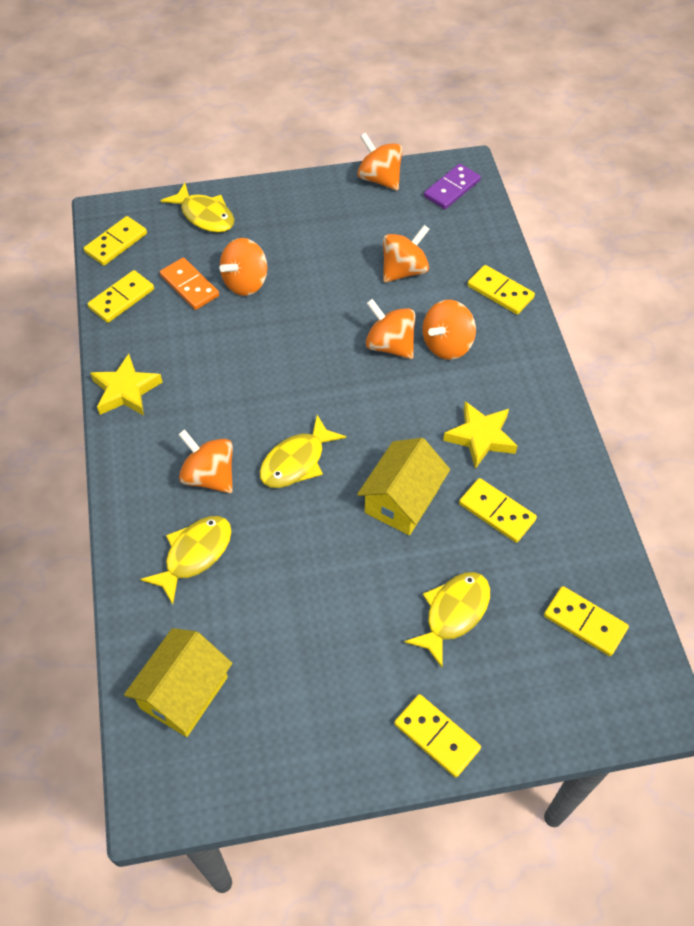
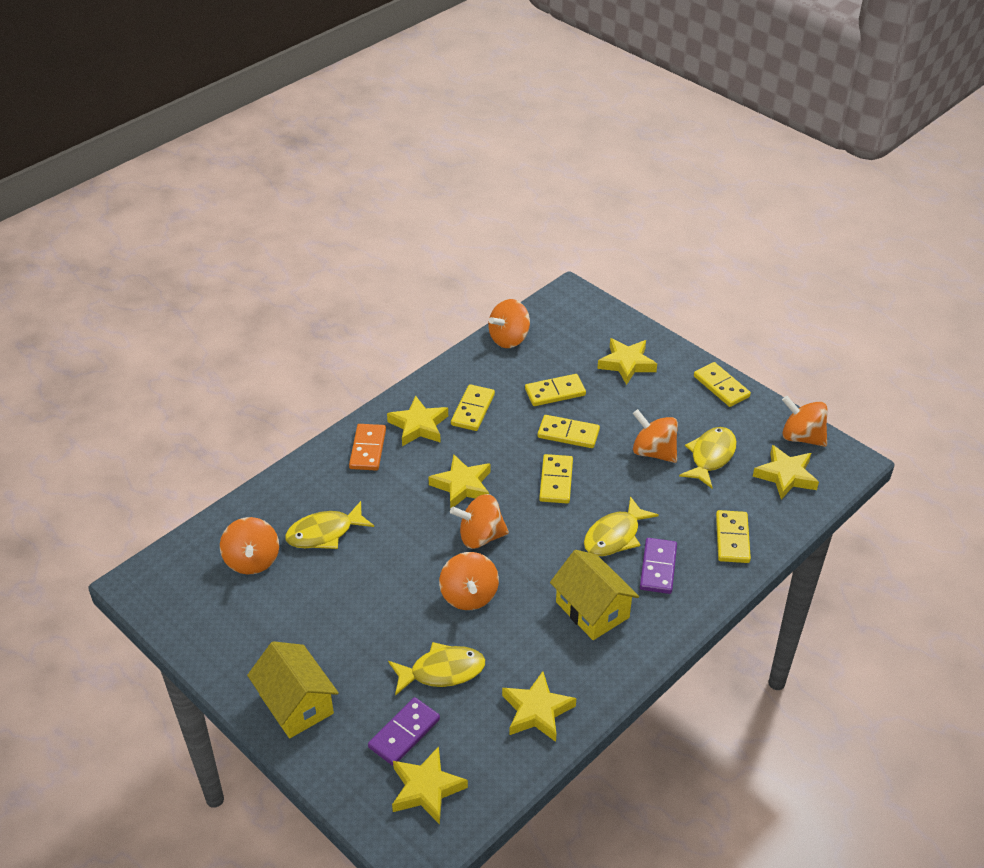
purple domino: 1 -> 2
yellow star: 2 -> 6

